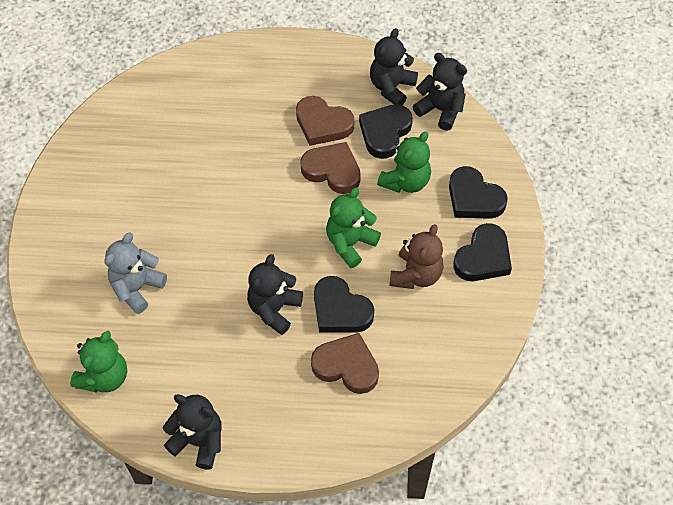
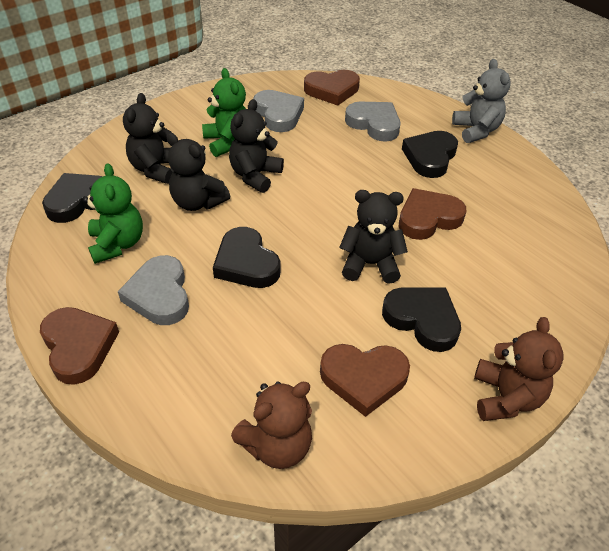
brown heart: 3 -> 4
brown teddy bear: 1 -> 2
green teddy bear: 3 -> 2
grey heart: 0 -> 3

